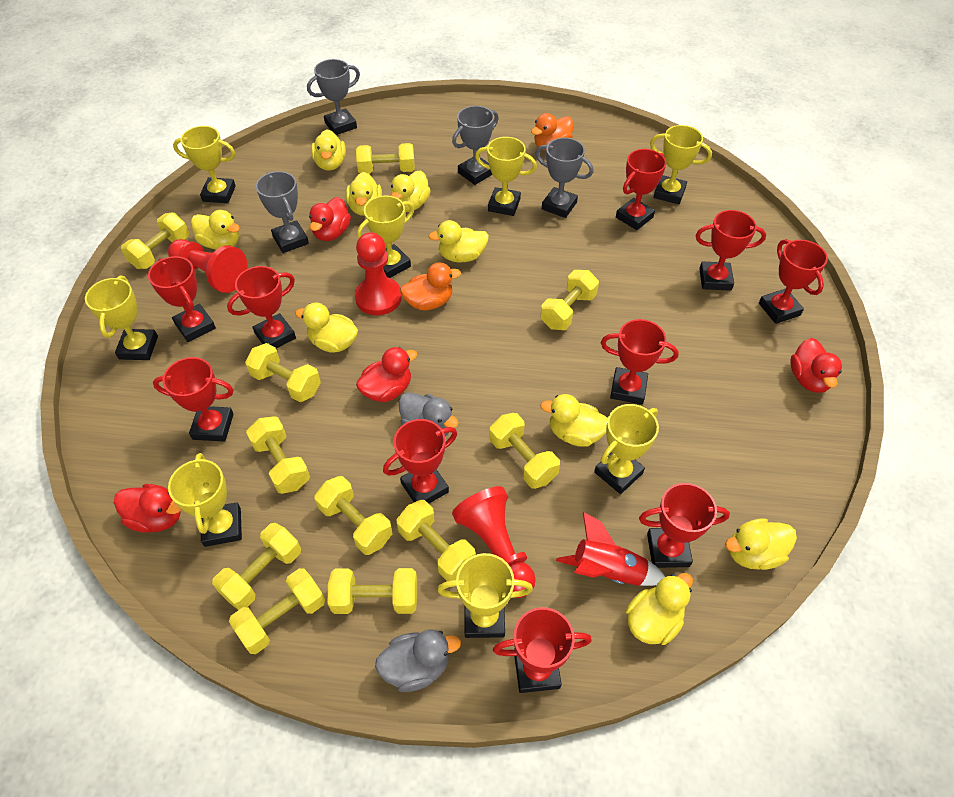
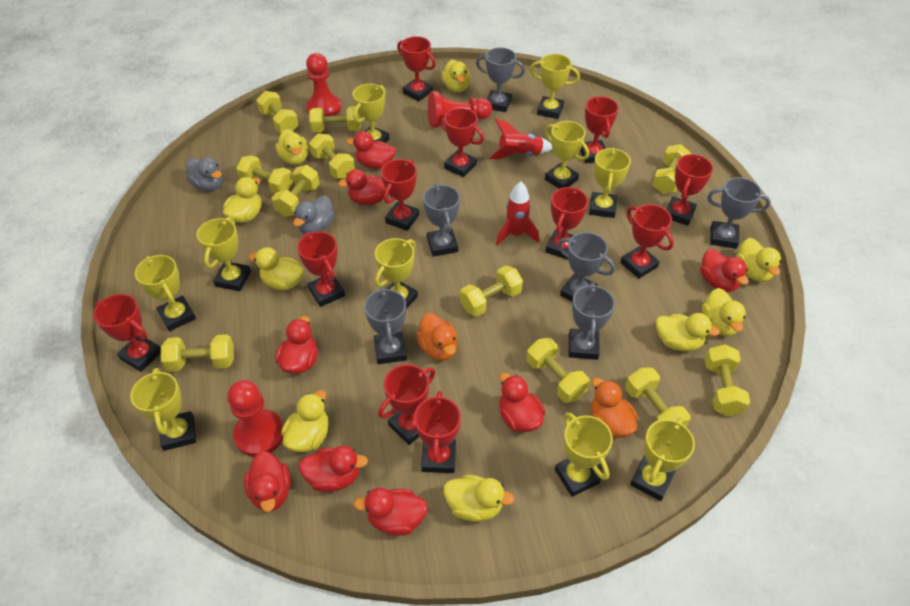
grey trophy: 4 -> 6
red duck: 4 -> 8
red rocket: 1 -> 2
red trophy: 10 -> 11
yellow trophy: 8 -> 10

